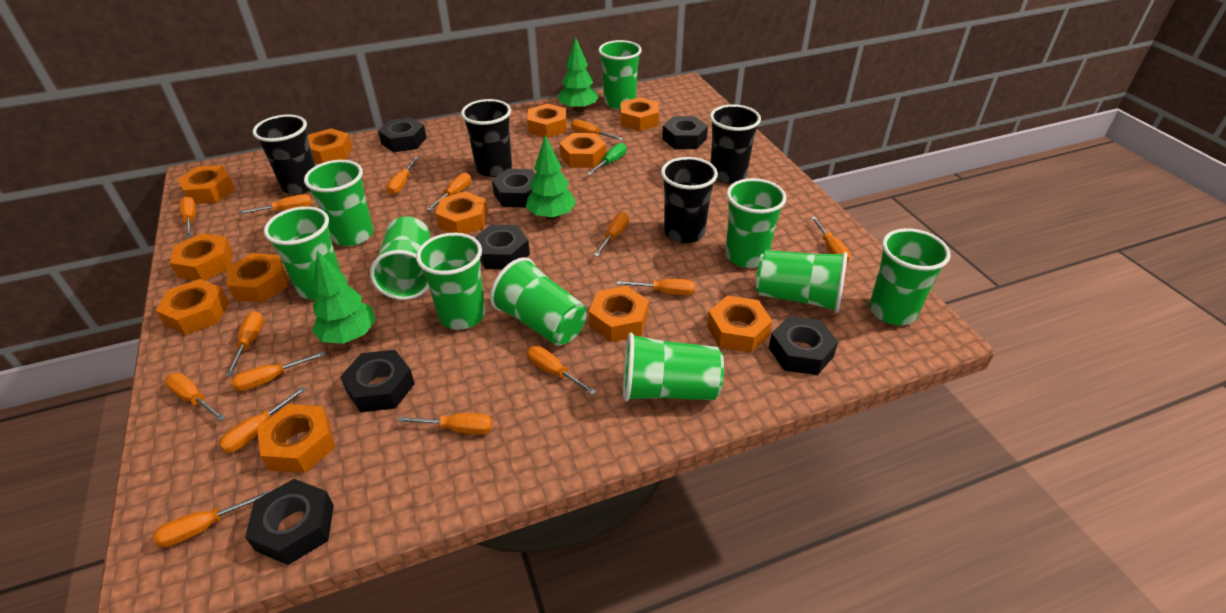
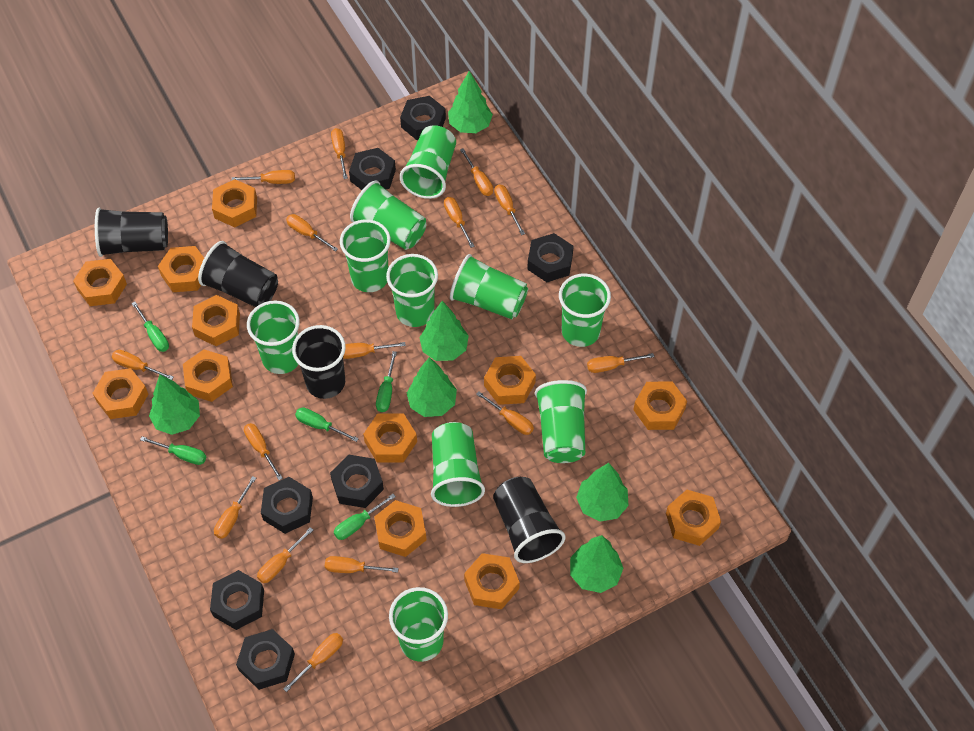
green screwdriver: 1 -> 5
green tree: 3 -> 6

